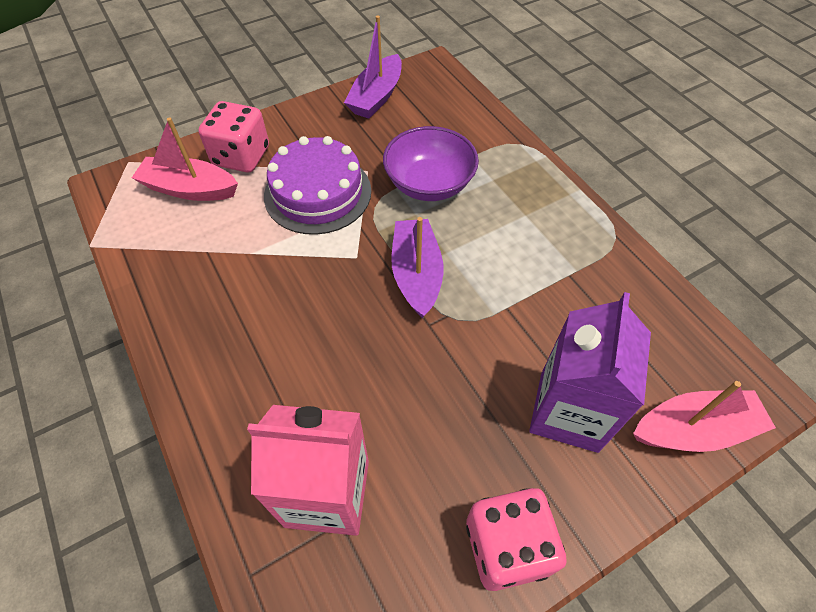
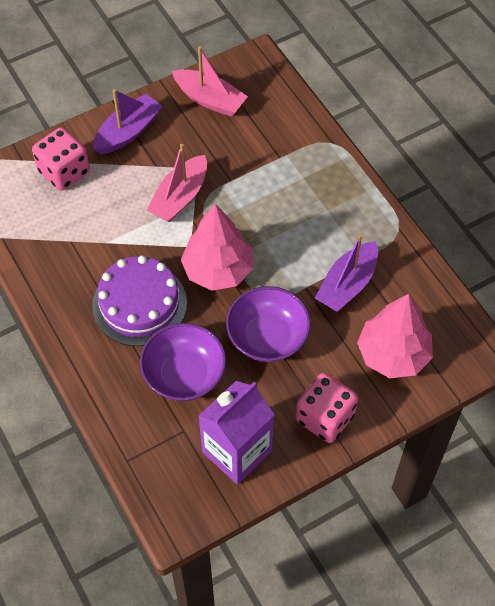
pink carton: 1 -> 0
pink tree: 0 -> 2
purple bowl: 1 -> 2

